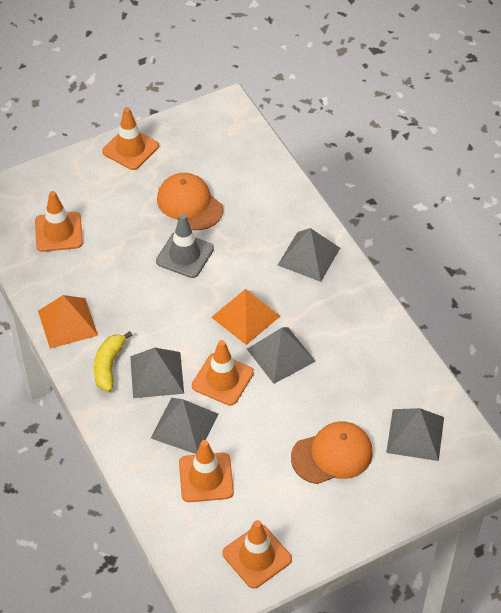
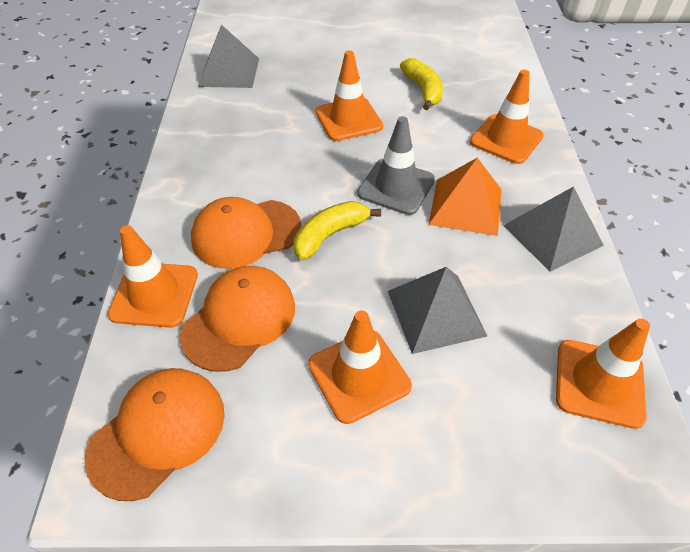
grey pyramid: 5 -> 3
orange cap: 2 -> 3
orange pyramid: 2 -> 1
yellow banana: 1 -> 2

